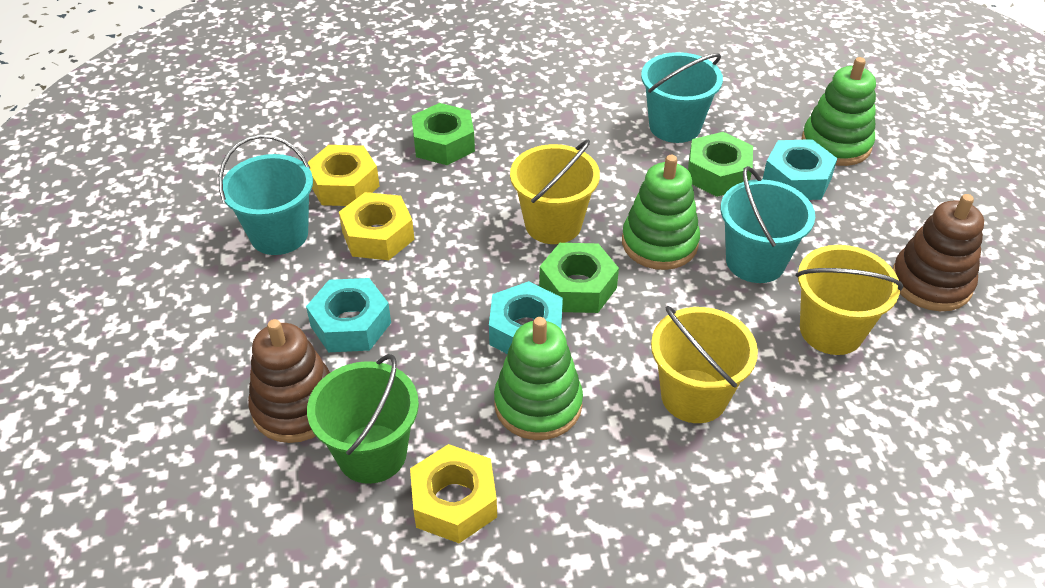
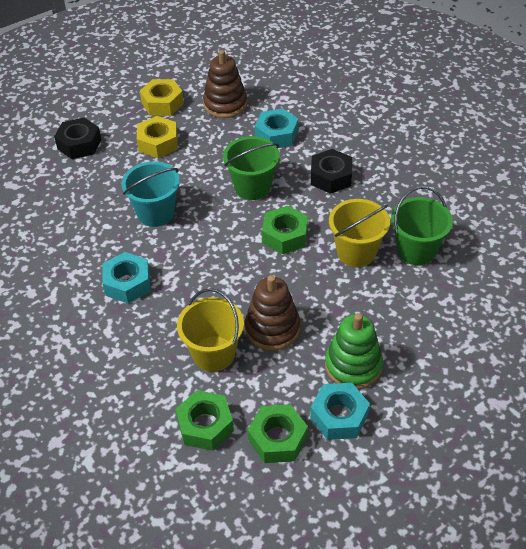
black nut: 0 -> 2
green bucket: 1 -> 2
green stacking toy: 3 -> 1
turquoise bucket: 3 -> 1
yellow bucket: 3 -> 2
yellow nut: 3 -> 2

